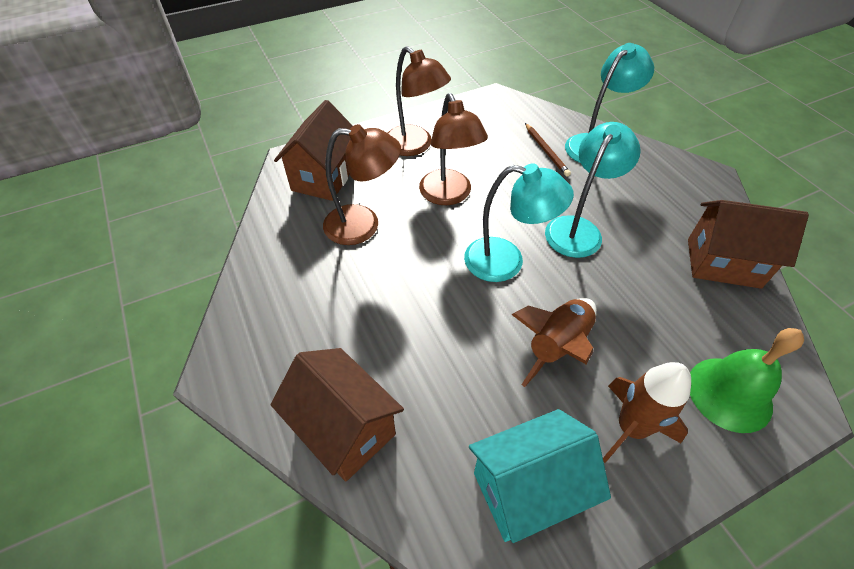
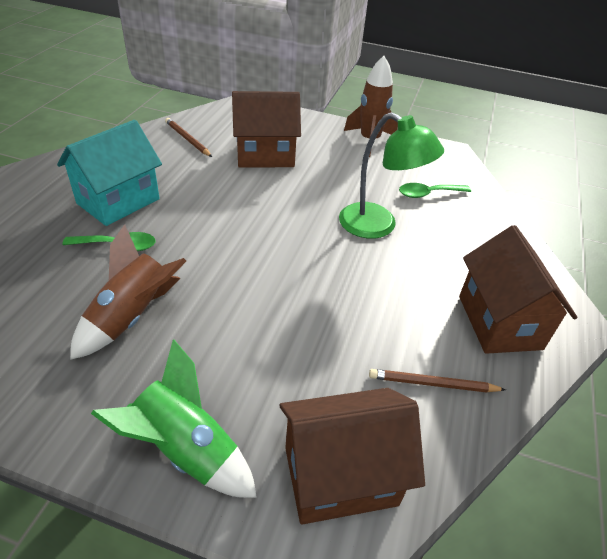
brown lamp: 3 -> 0
brown pencil: 1 -> 2
green bell: 1 -> 0
green lamp: 0 -> 1
green rocket: 0 -> 1
green spoon: 0 -> 2
turquoise lamp: 3 -> 0

